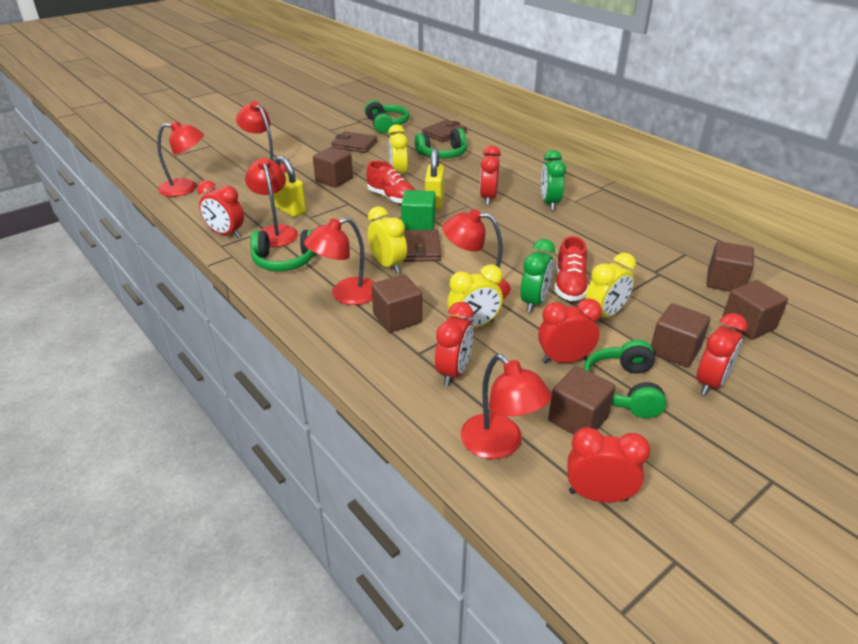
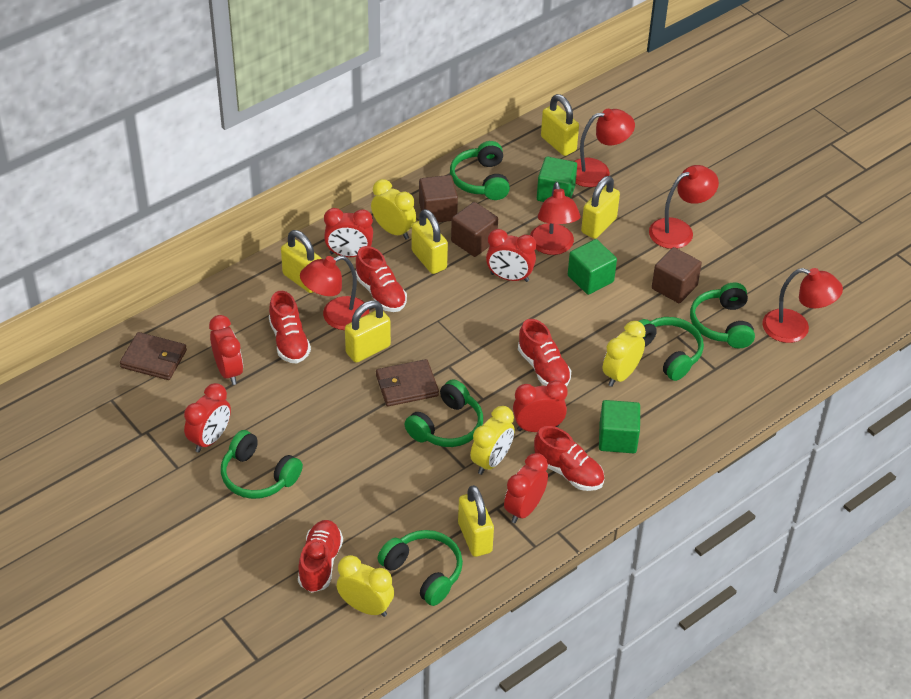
brown cube: 6 -> 3
brown wallet: 3 -> 2
green clock: 2 -> 0
green cube: 1 -> 3
green headphones: 4 -> 6
red lamp: 6 -> 5
red shoe: 2 -> 5
yellow padlock: 2 -> 6

